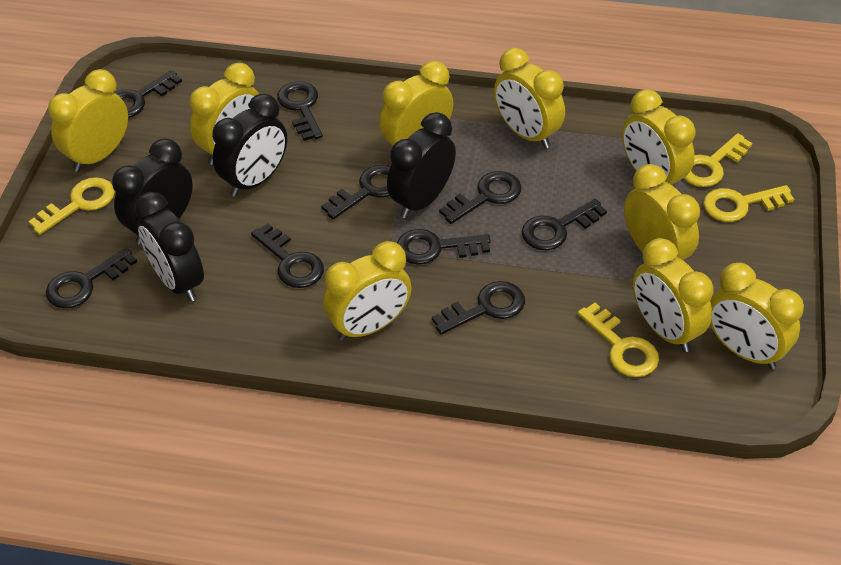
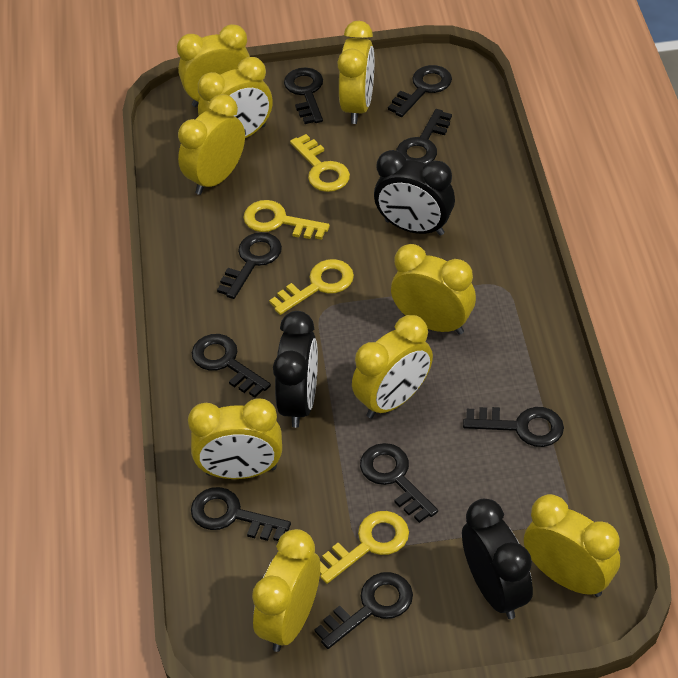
black clock: 4 -> 3

